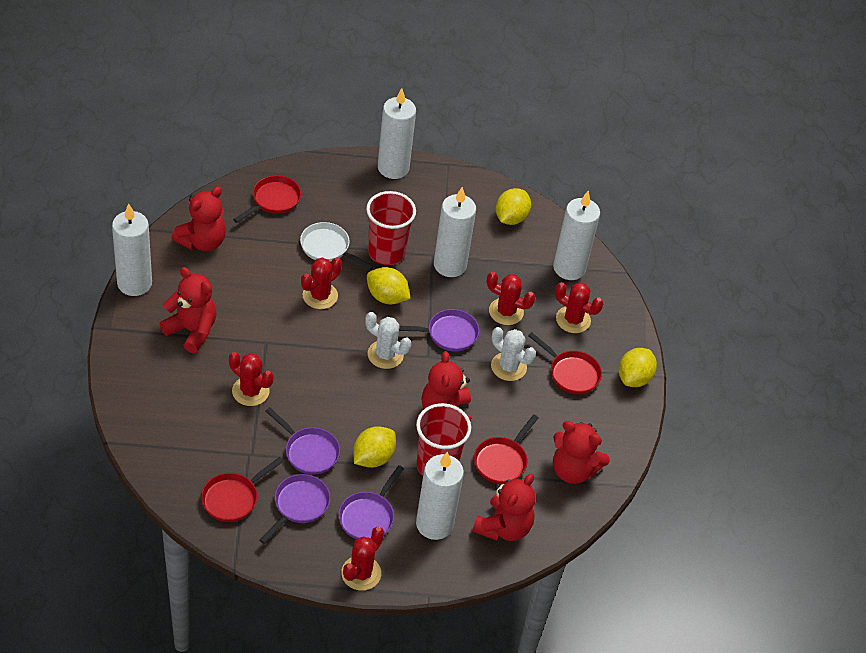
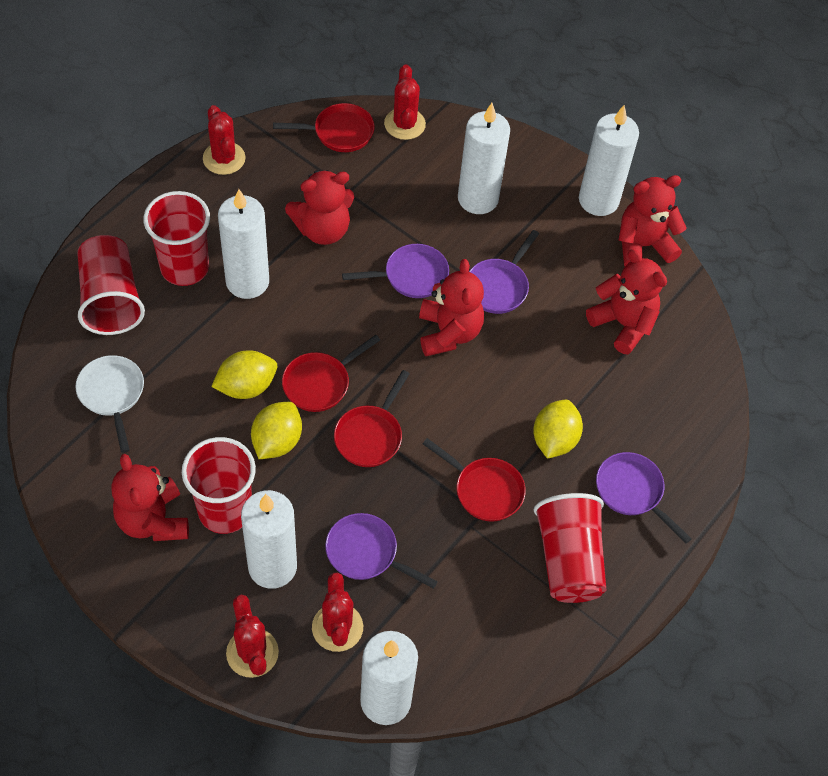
red cactus: 5 -> 4
red cup: 2 -> 4
white cactus: 2 -> 0
yellow lemon: 4 -> 3

